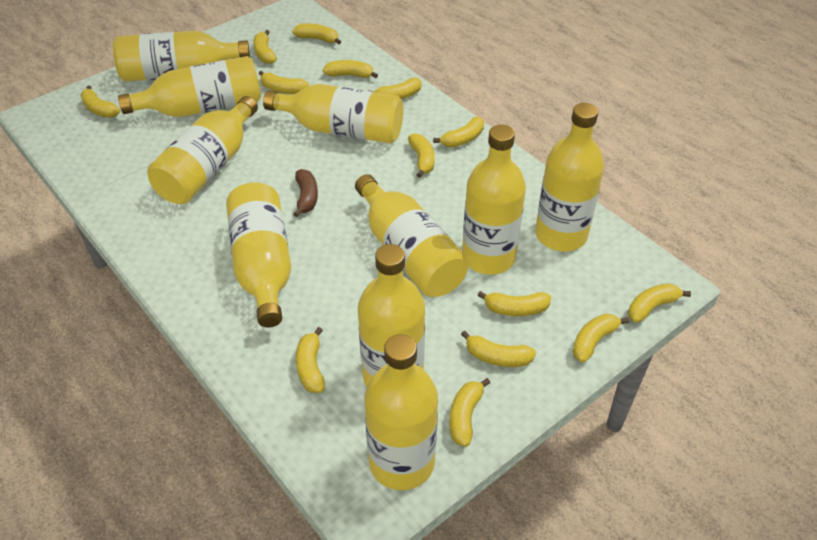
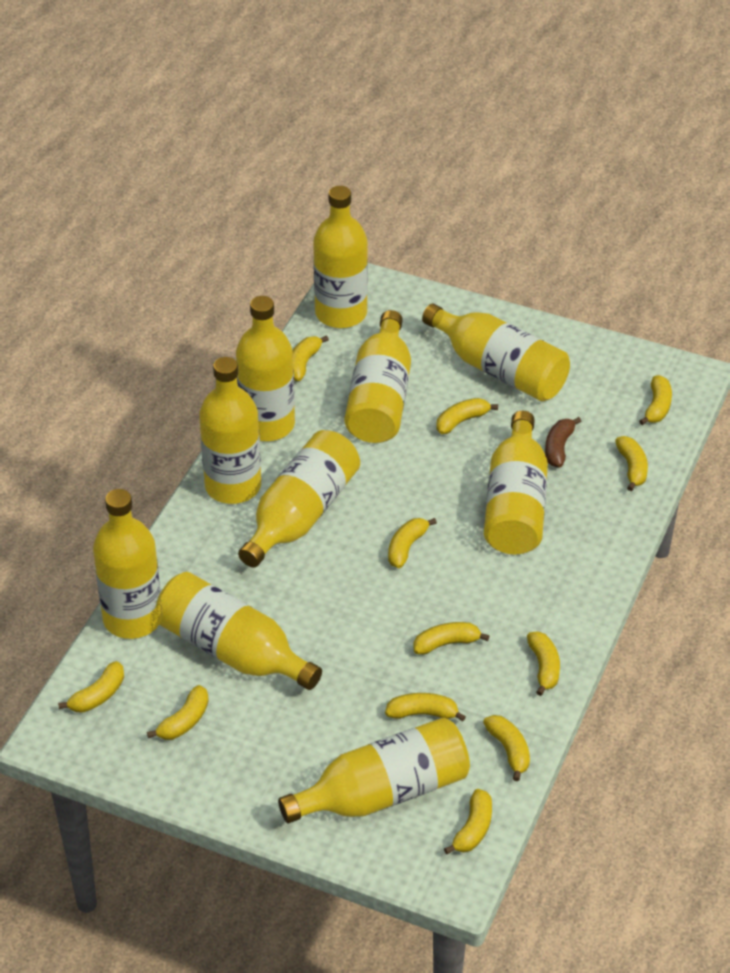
yellow banana: 14 -> 12

